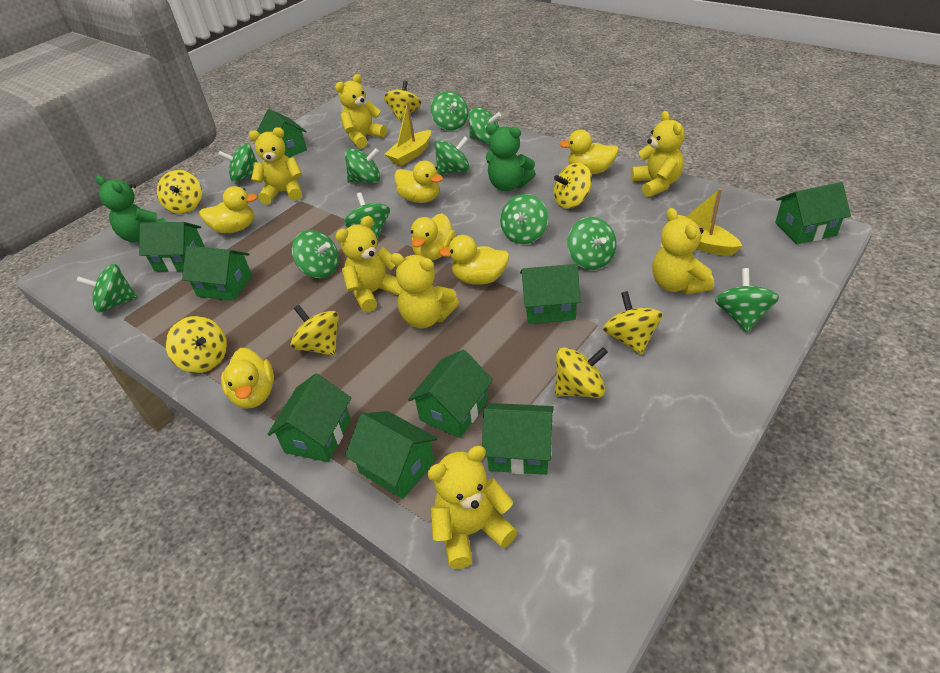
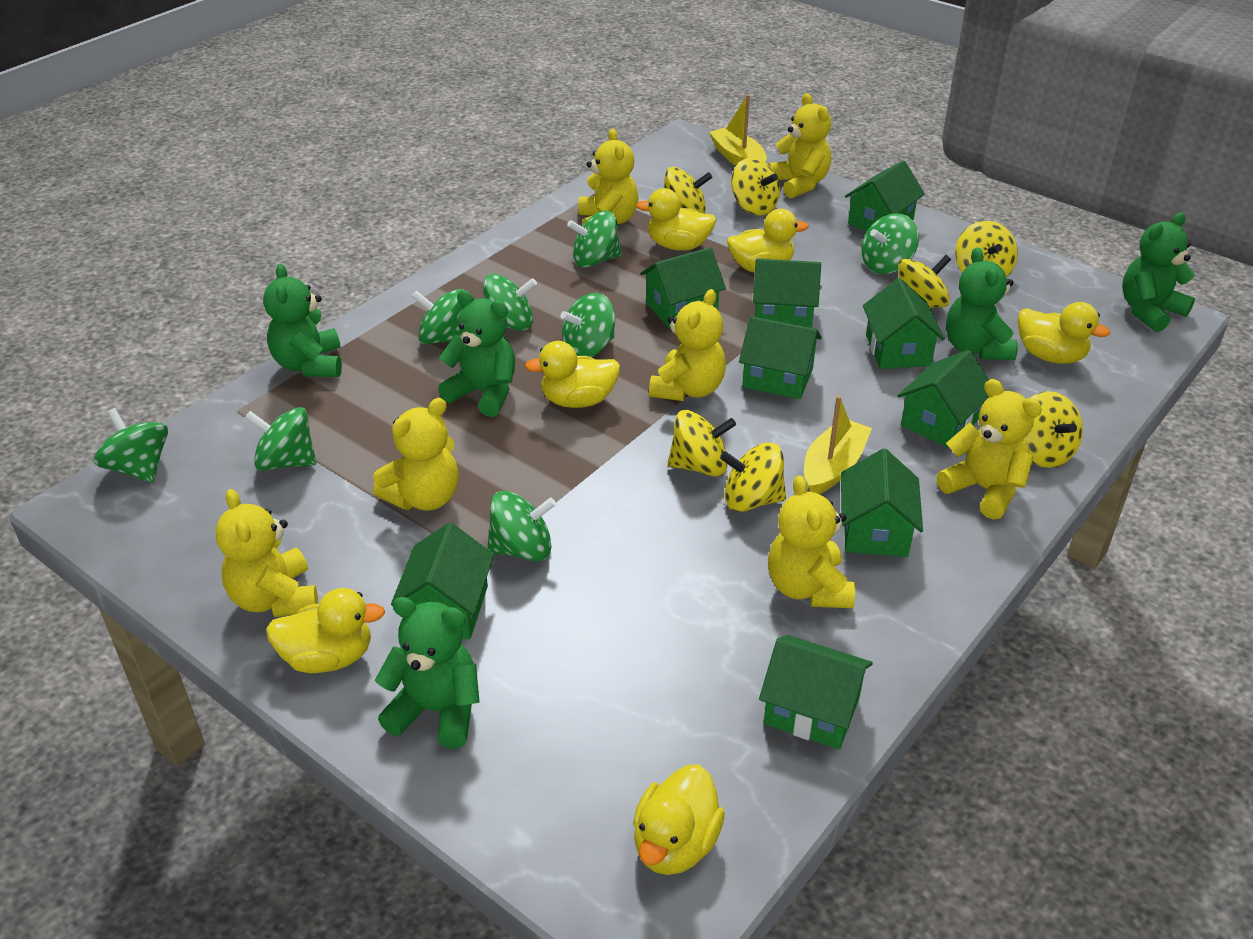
green spinning top: 11 -> 8
green teddy bear: 2 -> 5

